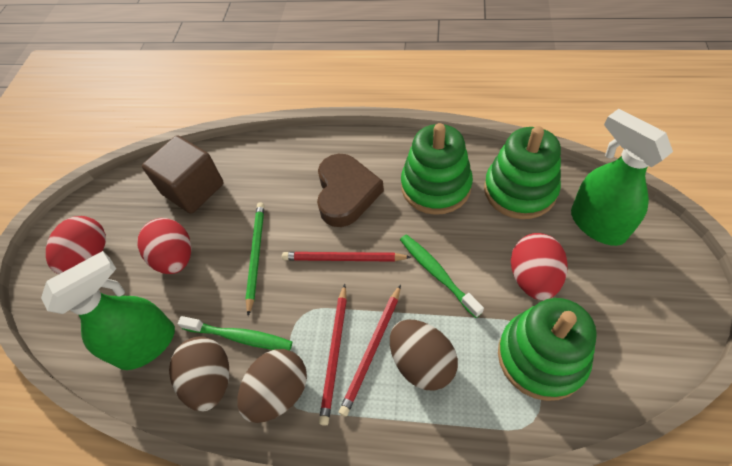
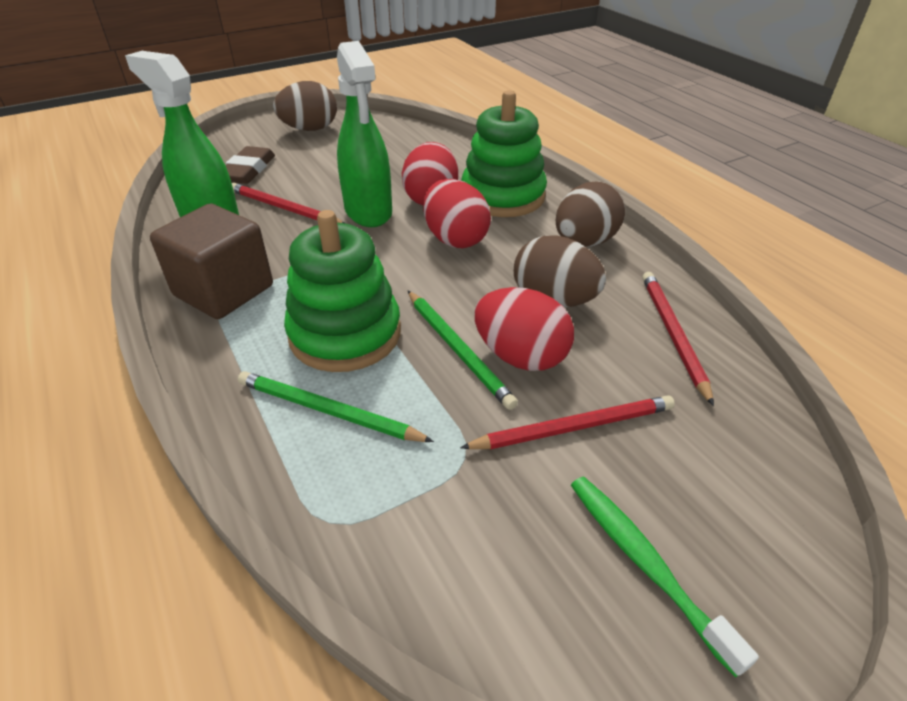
brown eraser: 0 -> 1
brown heart: 1 -> 0
green pencil: 1 -> 2
green stacking toy: 3 -> 2
green toothbrush: 2 -> 1

